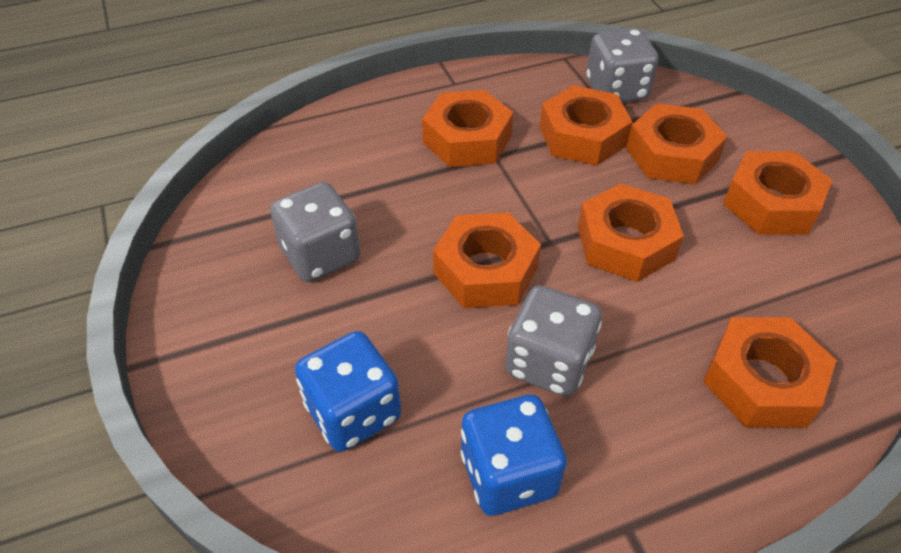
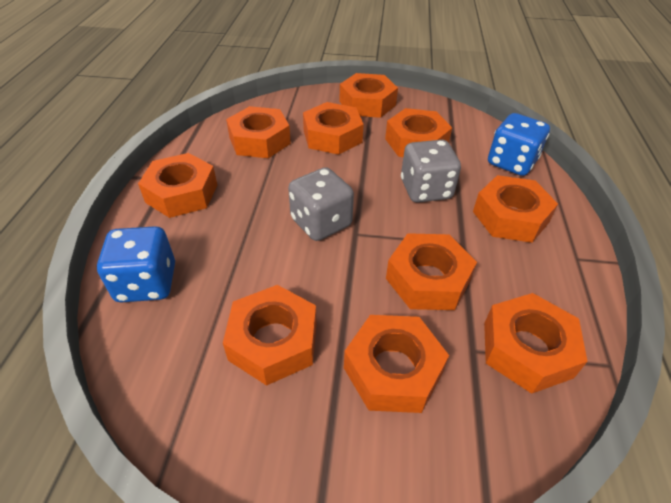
grey dice: 3 -> 2
orange nut: 7 -> 10

